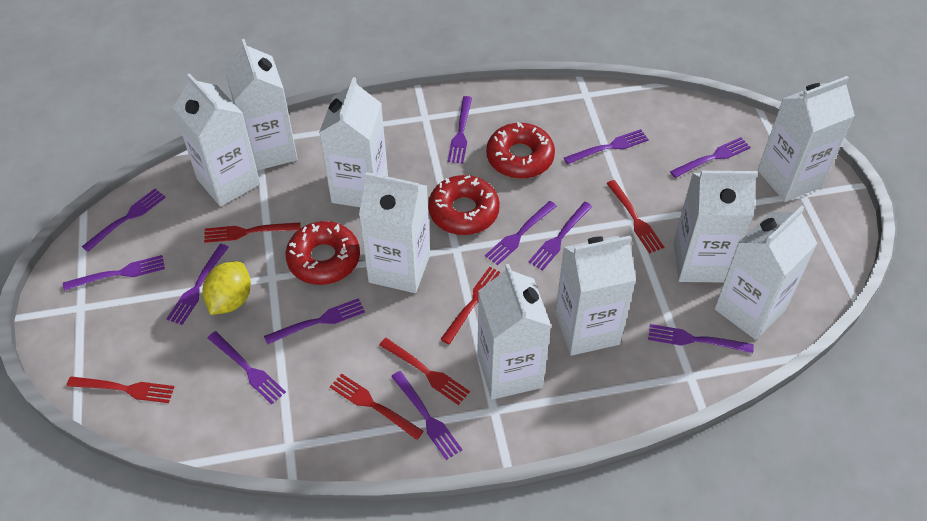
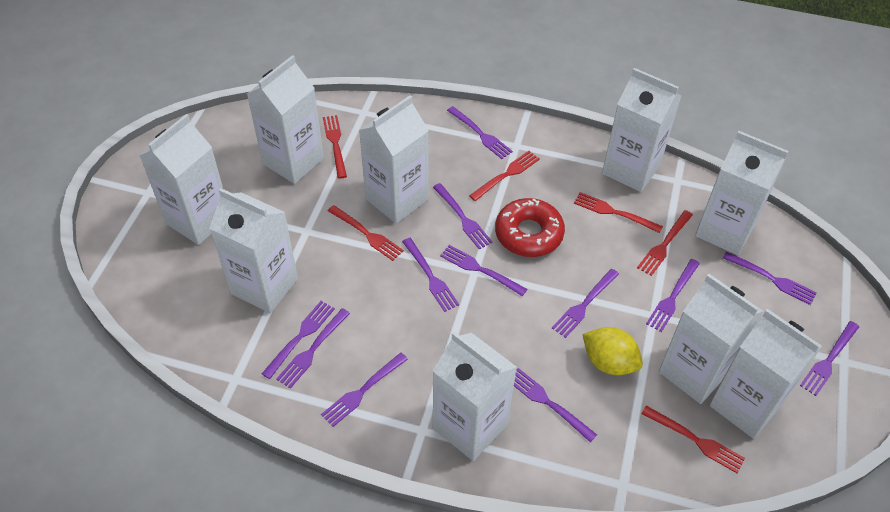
red donut: 3 -> 1

